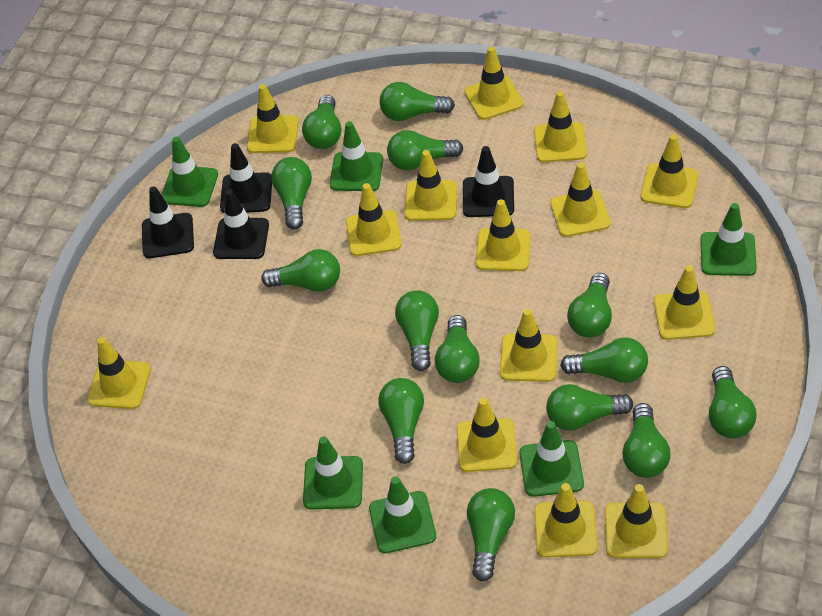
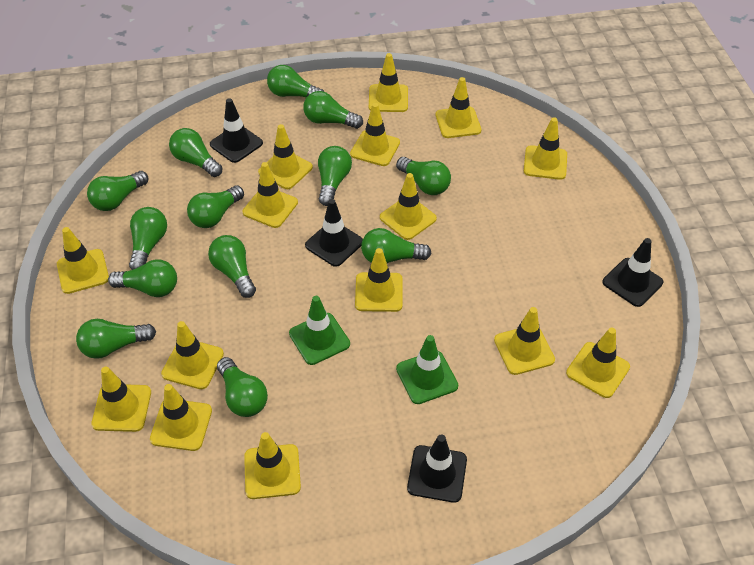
green light bulb: 14 -> 13
green traffic cone: 6 -> 2
yellow traffic cone: 14 -> 15

